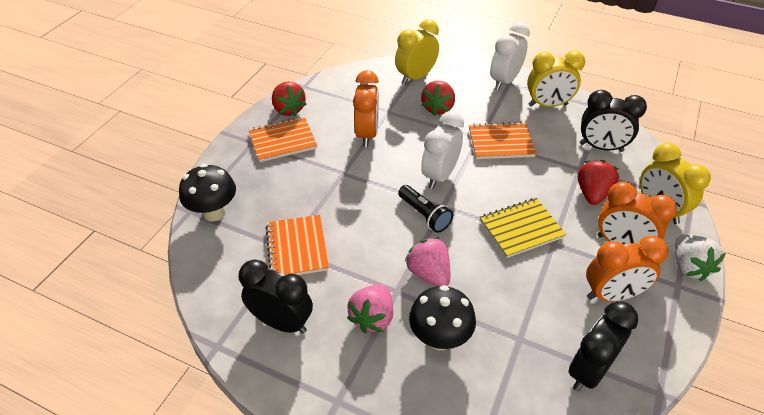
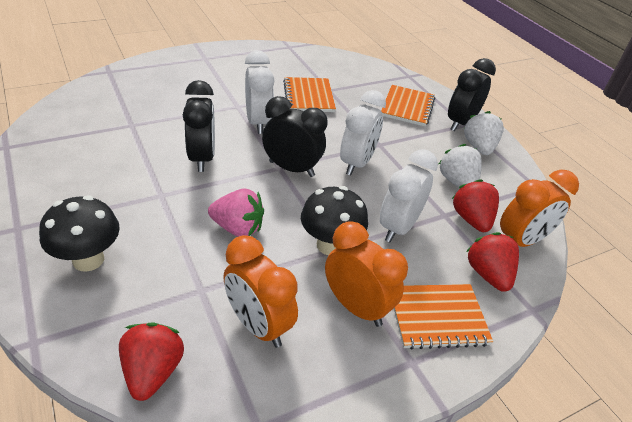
black flashlight: 1 -> 0
pink strawberry: 2 -> 1
white clock: 2 -> 3
white strawberry: 1 -> 2
yellow clock: 3 -> 0
yellow notebook: 1 -> 0

